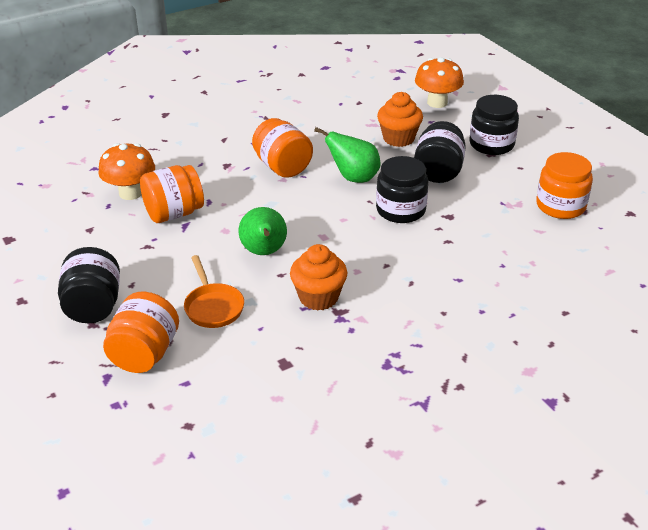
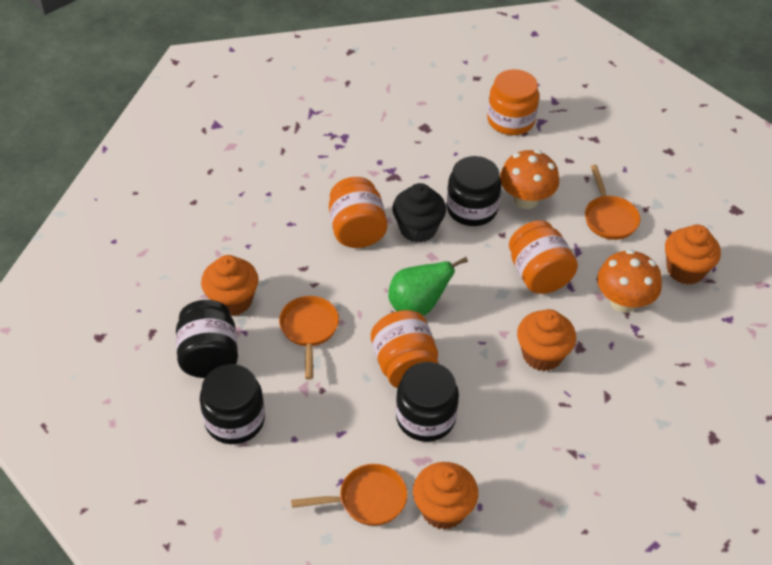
black cupcake: 0 -> 1
green pear: 2 -> 1
orange cupcake: 2 -> 4
orange pan: 1 -> 3

